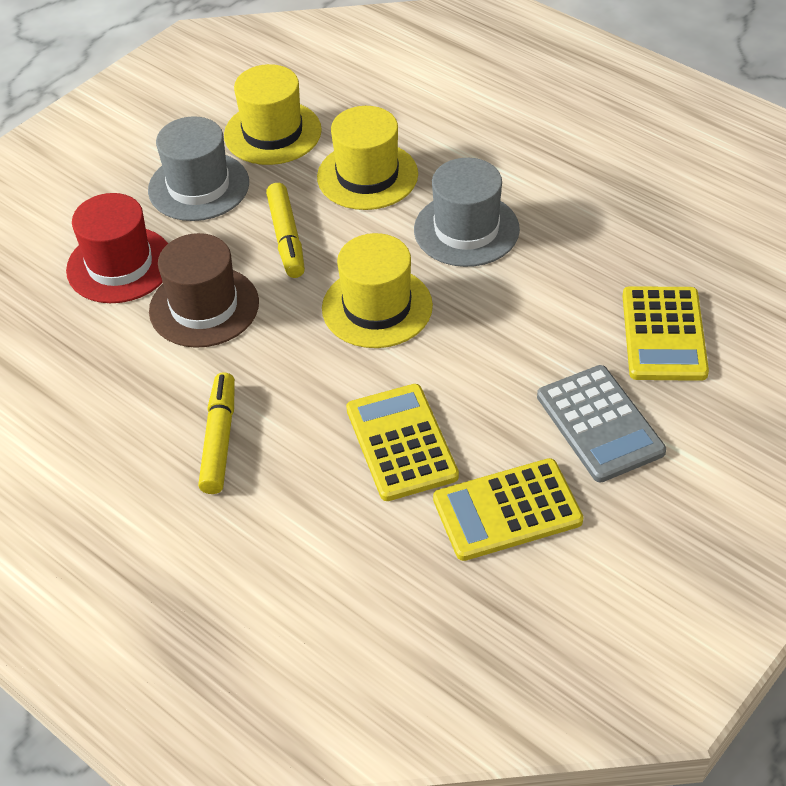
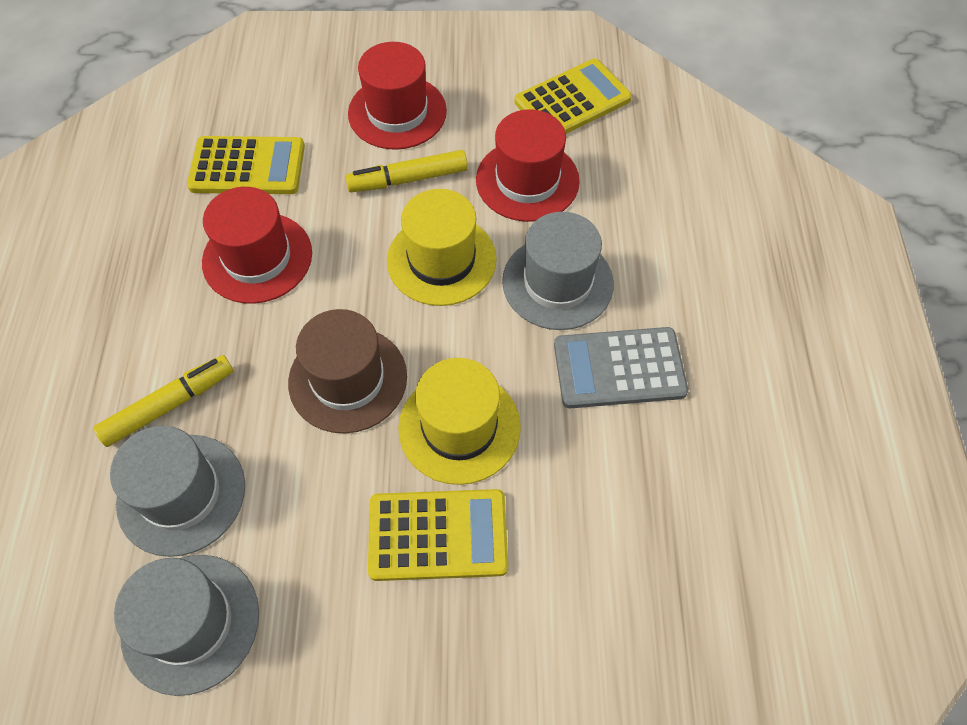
grey hat: 2 -> 3
red hat: 1 -> 3
yellow hat: 3 -> 2

